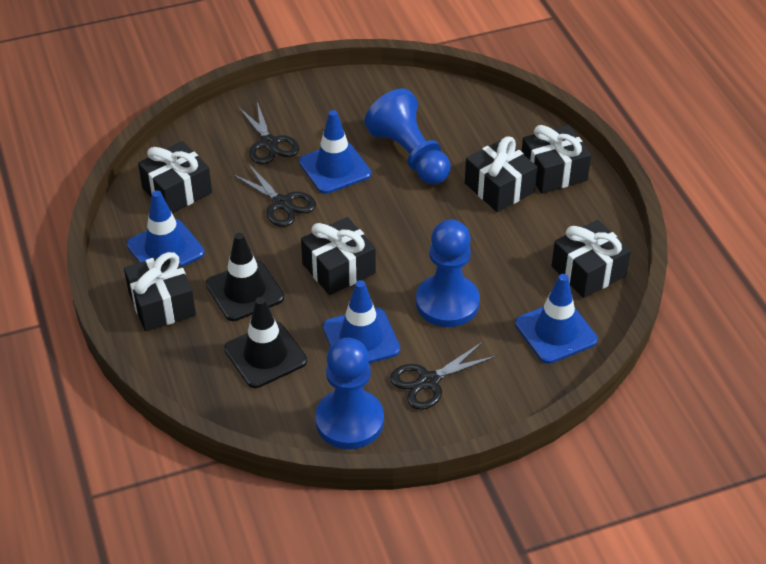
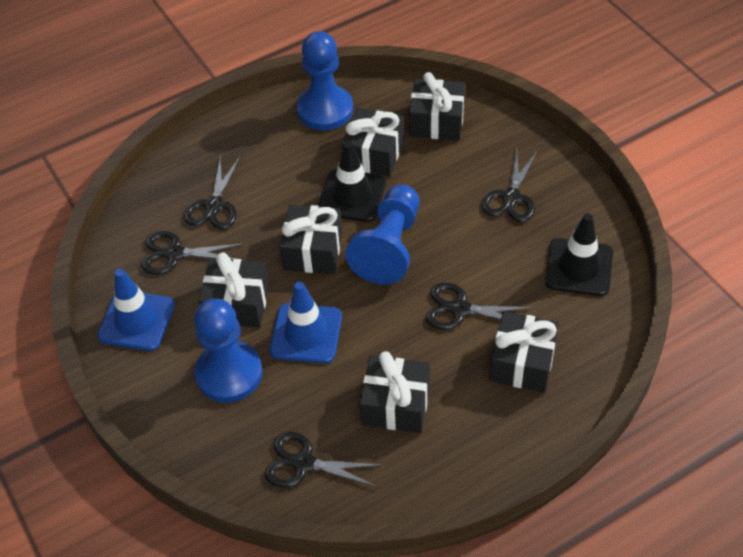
black scissors: 3 -> 5
blue traffic cone: 4 -> 2

